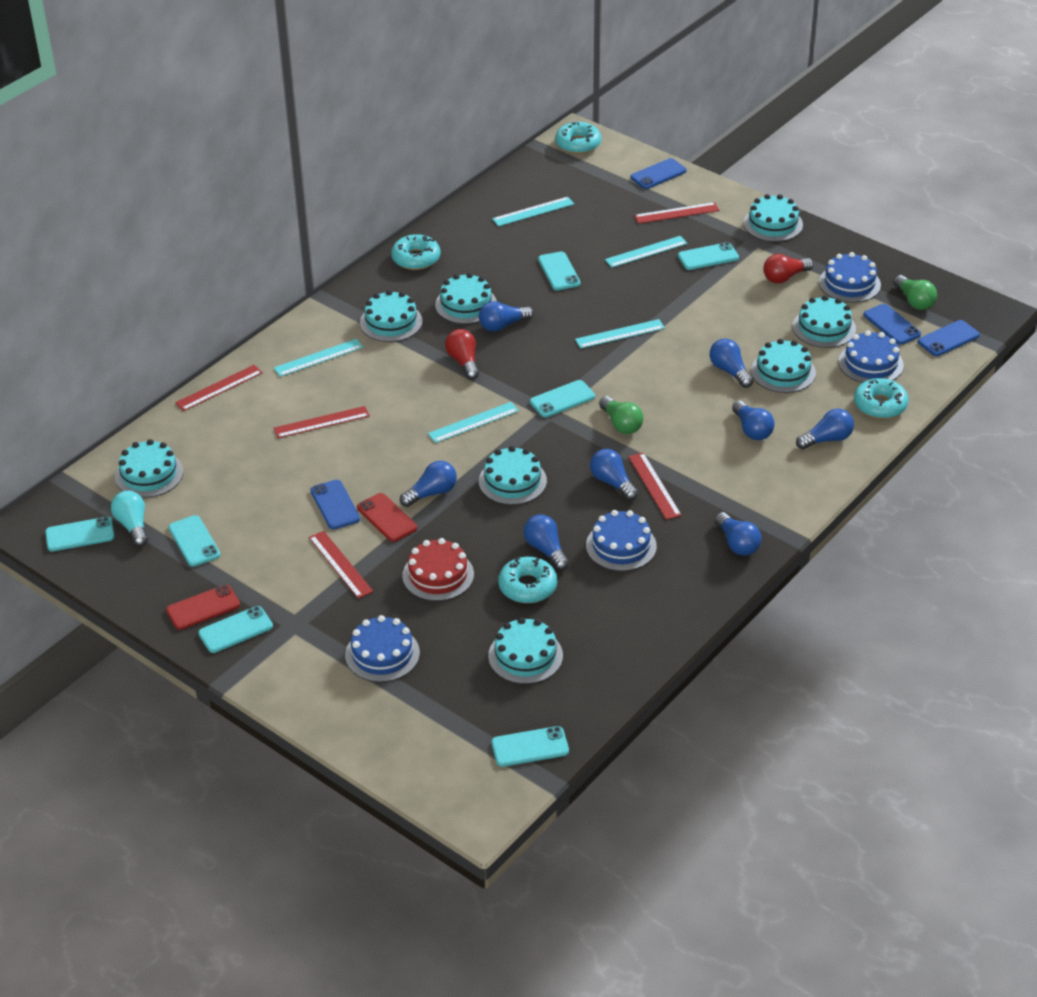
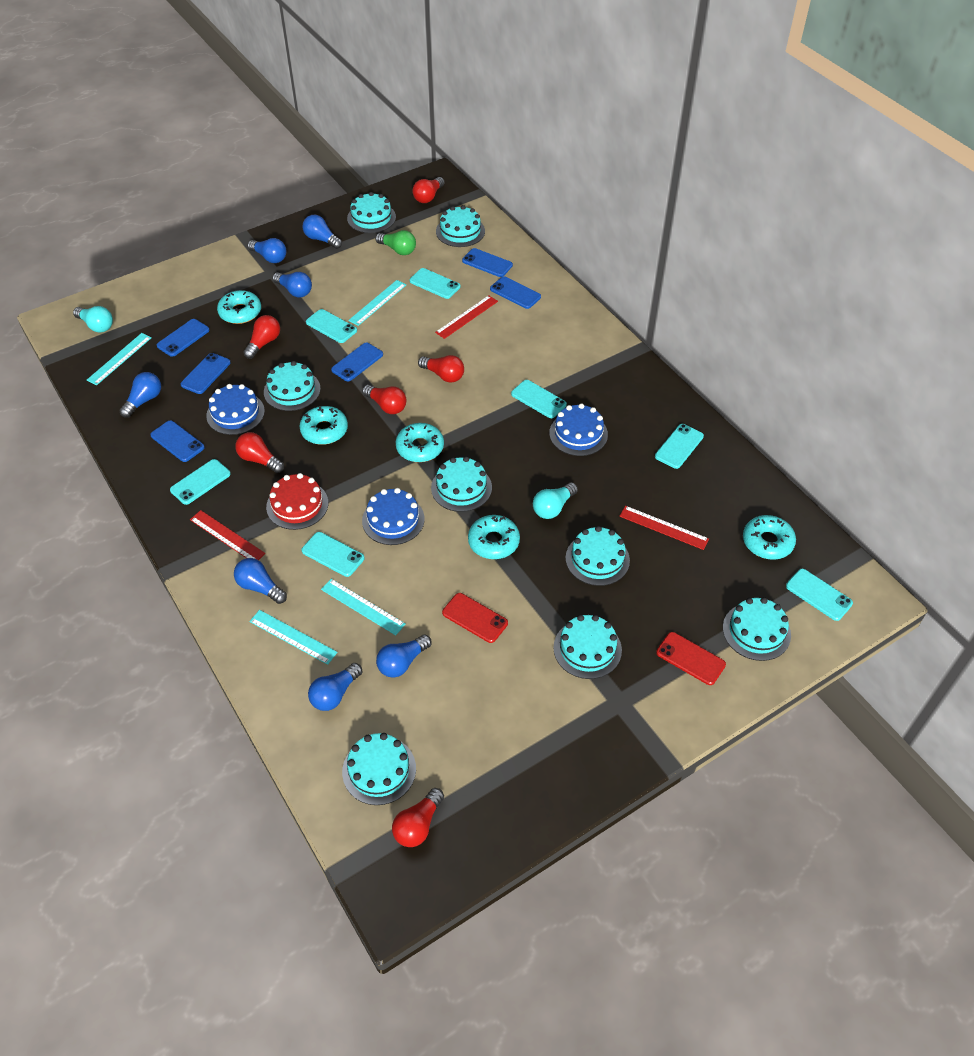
blue cake: 4 -> 3
blue light bulb: 8 -> 7
blue phone: 4 -> 6
green light bulb: 2 -> 1
red light bulb: 2 -> 6
red ruler: 5 -> 3
turquoise donut: 4 -> 5
turquoise light bulb: 1 -> 2
turquoise ruler: 5 -> 4

